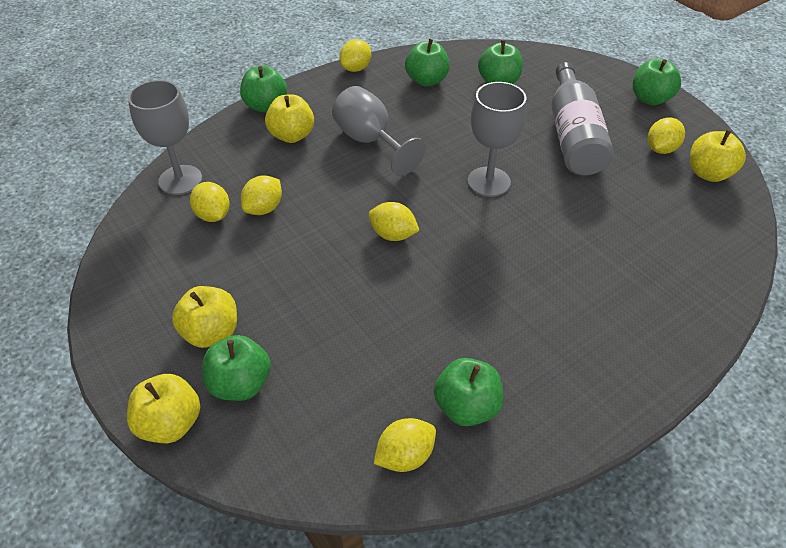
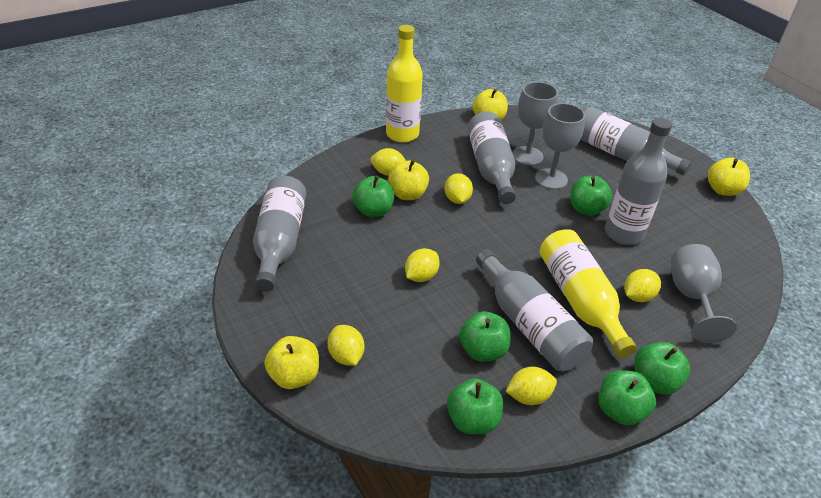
grey bottle: 1 -> 5
yellow bottle: 0 -> 2

